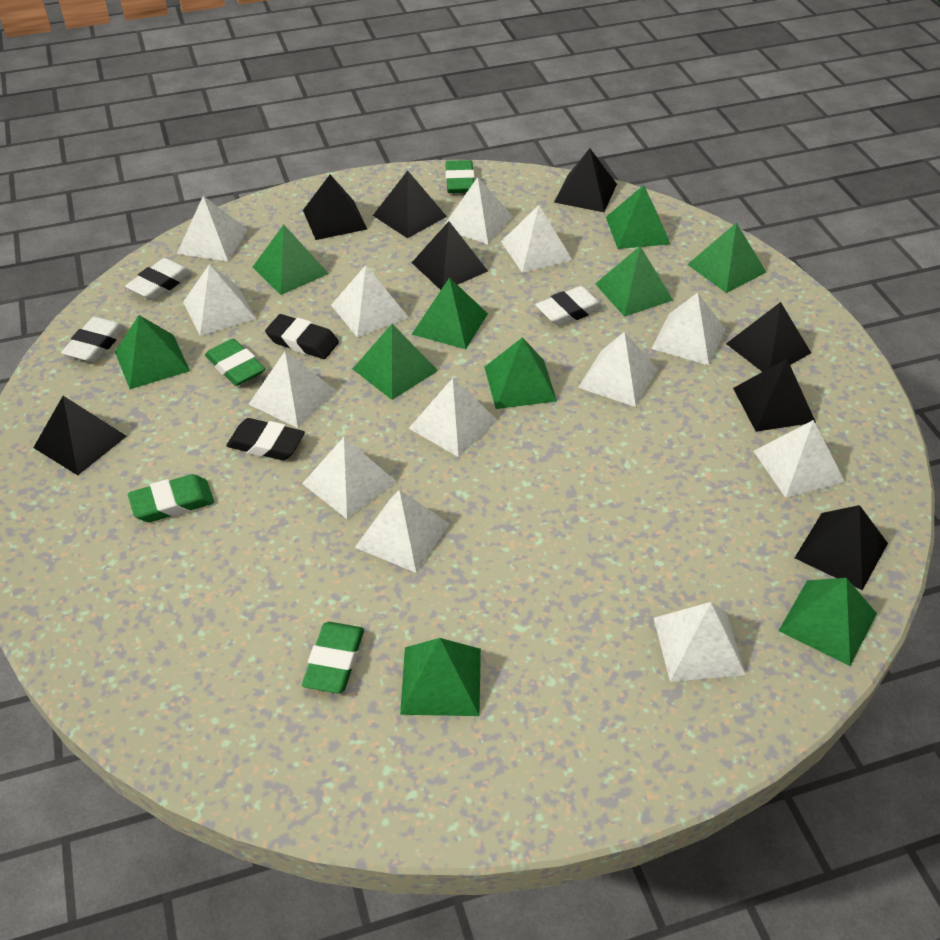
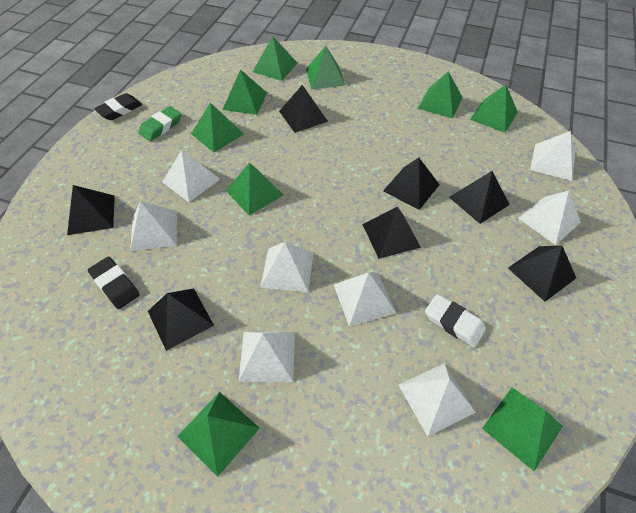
black pyramid: 8 -> 7
green eraser: 4 -> 1
green pyramid: 10 -> 9
white eraser: 3 -> 1
white pyramid: 13 -> 8

